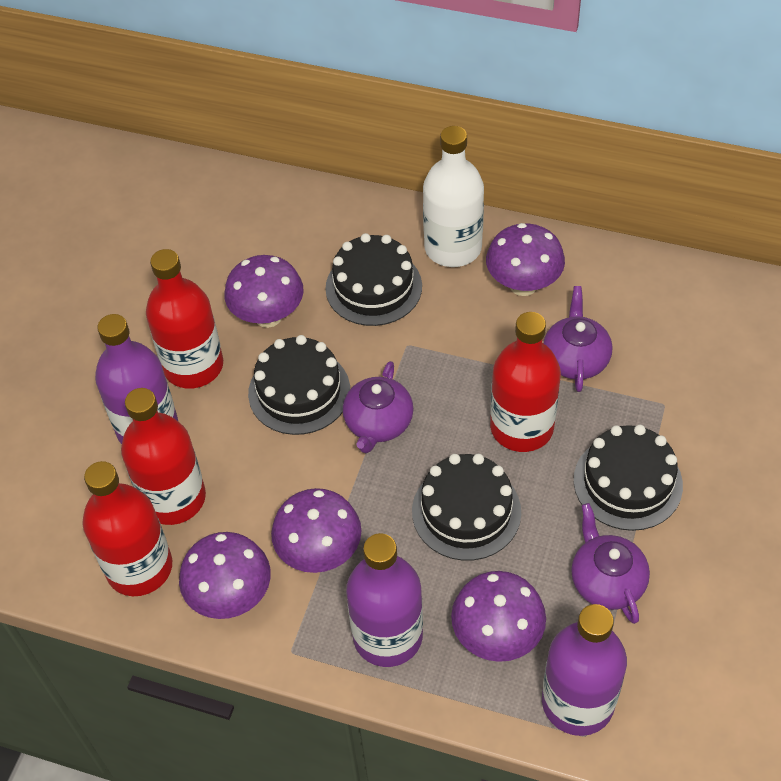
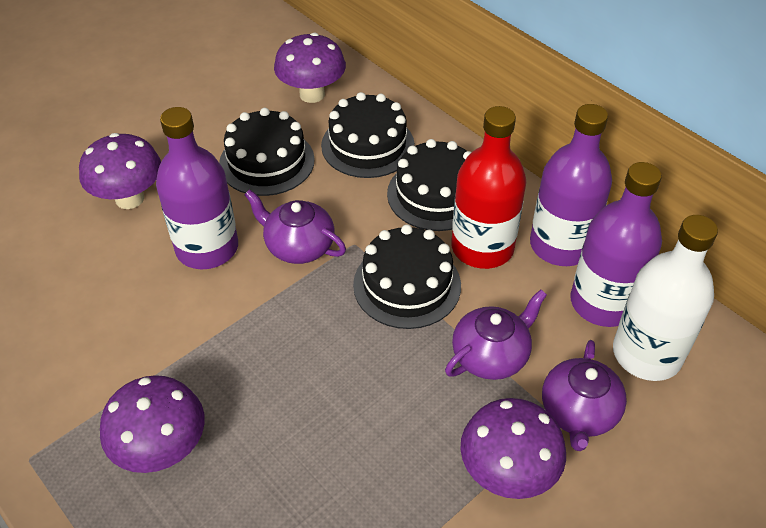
purple mushroom: 5 -> 4
red bottle: 4 -> 1

